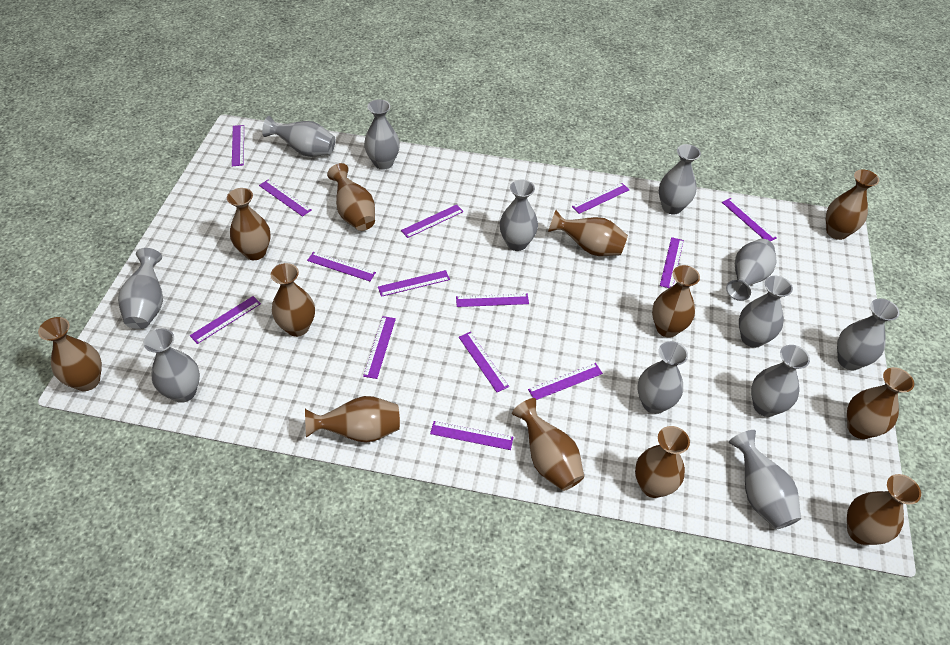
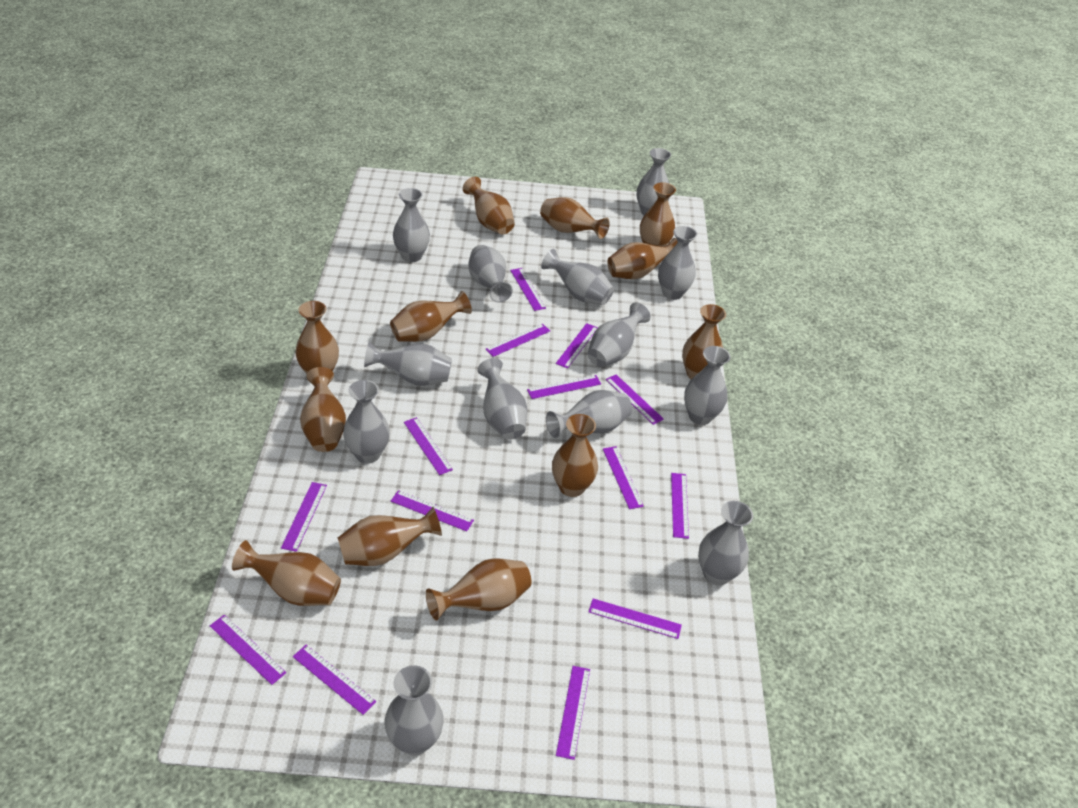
grey vase: 12 -> 13

